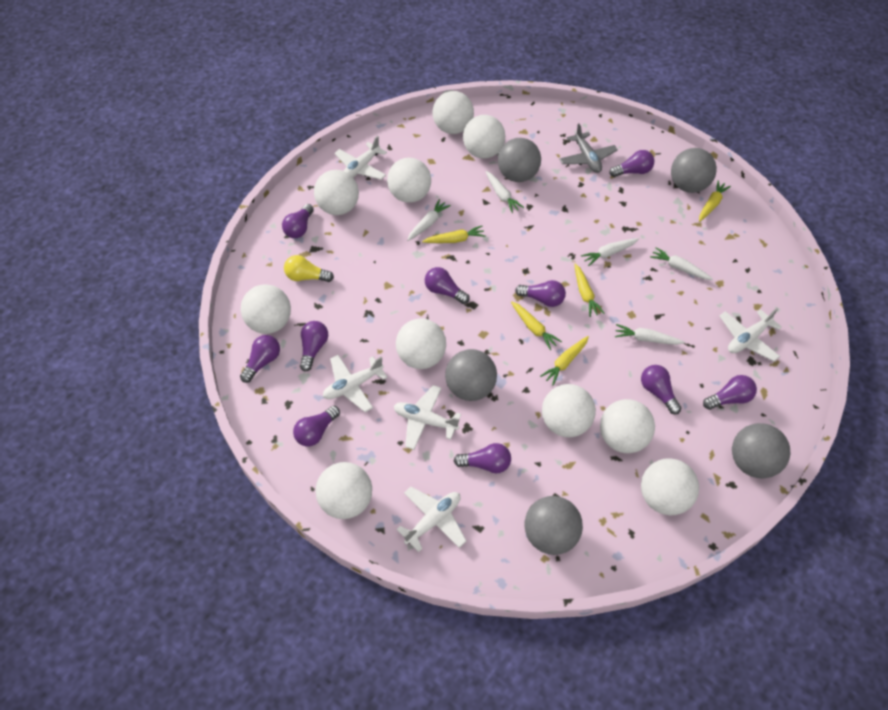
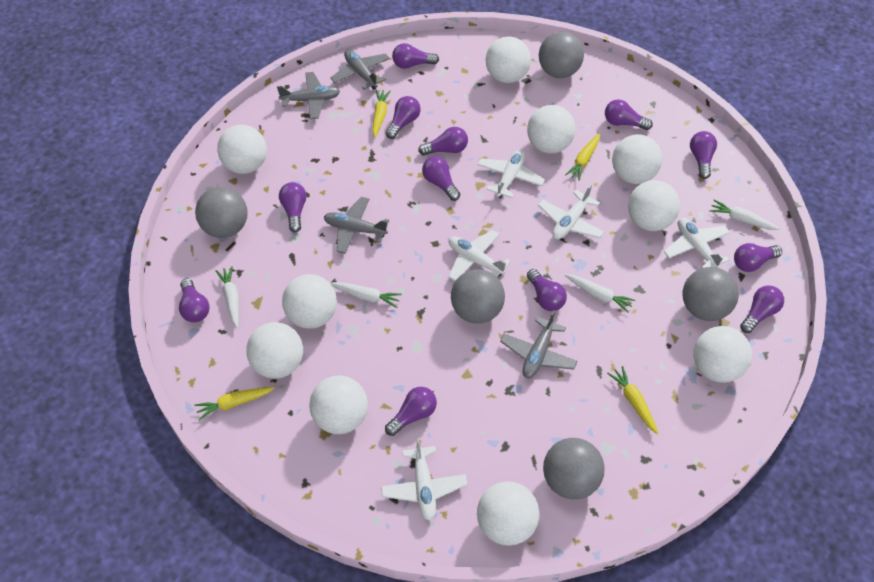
grey plane: 1 -> 4
purple light bulb: 10 -> 12
white carrot: 5 -> 4
yellow carrot: 5 -> 4
yellow light bulb: 1 -> 0

